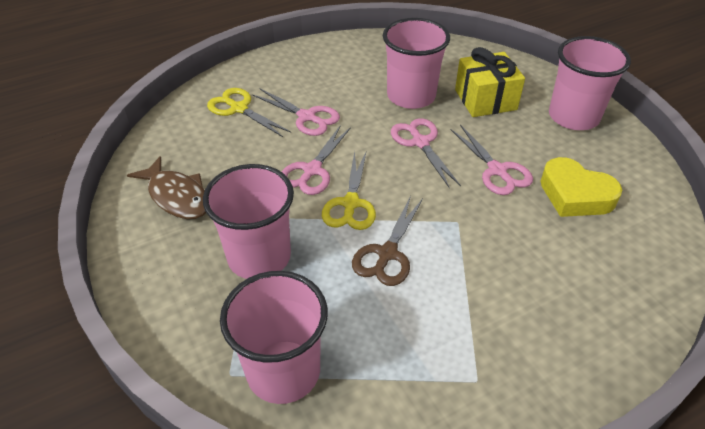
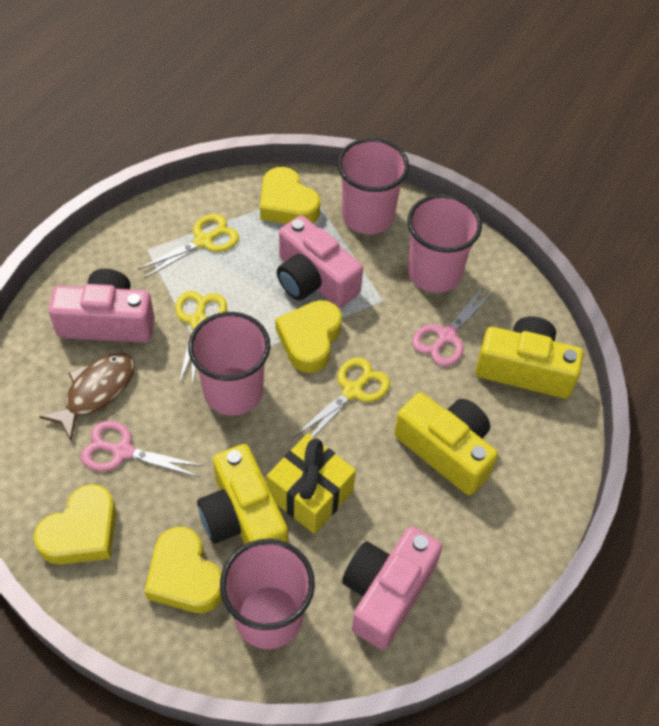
brown scissors: 1 -> 0
pink camera: 0 -> 3
pink scissors: 4 -> 2
yellow camera: 0 -> 3
yellow heart: 1 -> 4
yellow scissors: 2 -> 3

